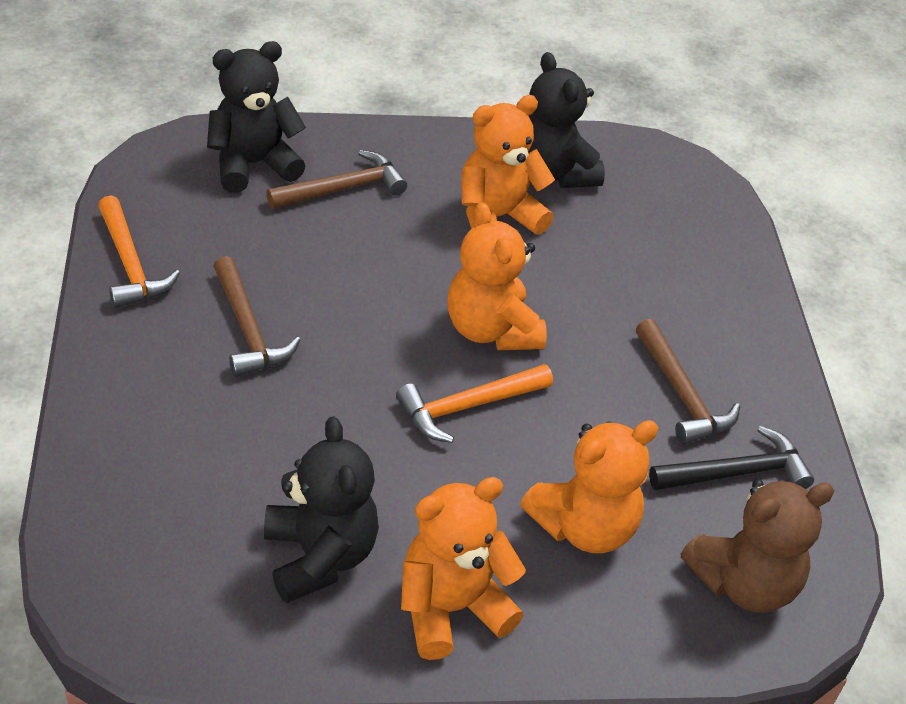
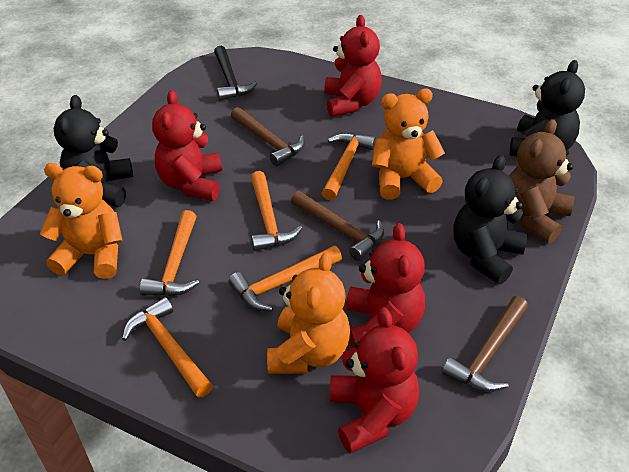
orange hammer: 2 -> 5
orange teddy bear: 4 -> 3
red teddy bear: 0 -> 4

